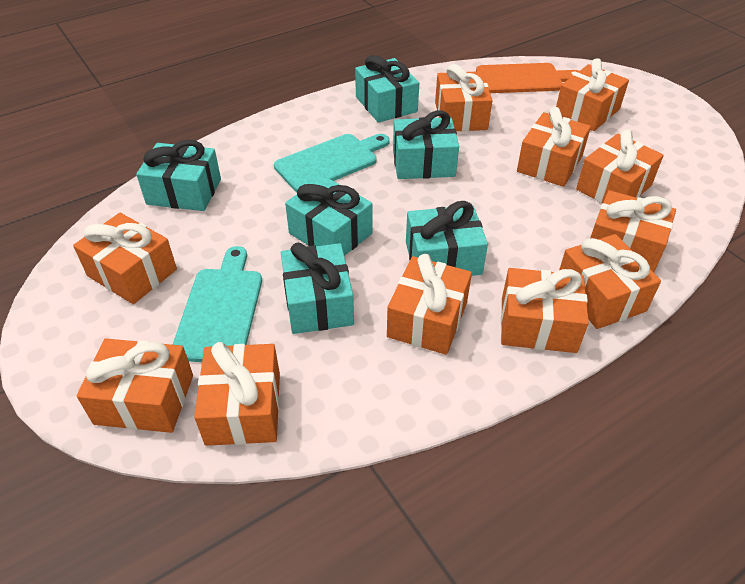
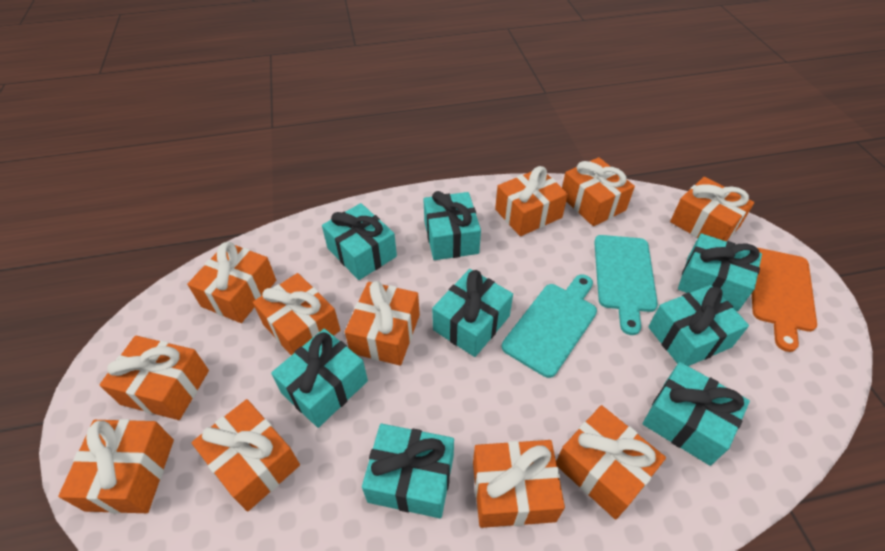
turquoise gift: 6 -> 8

